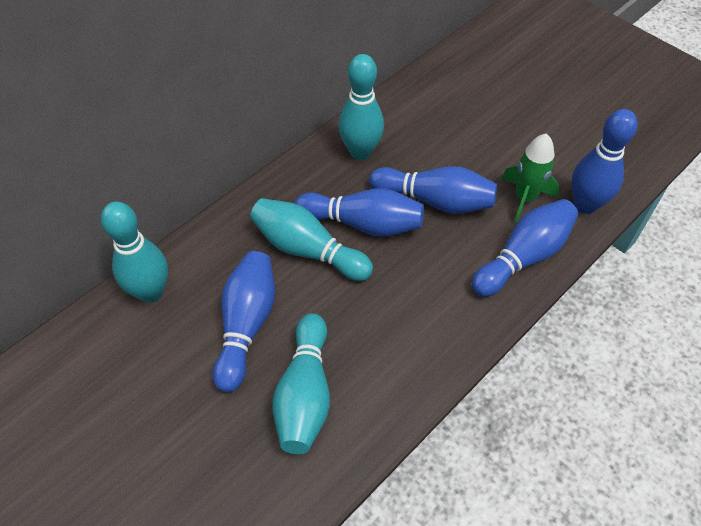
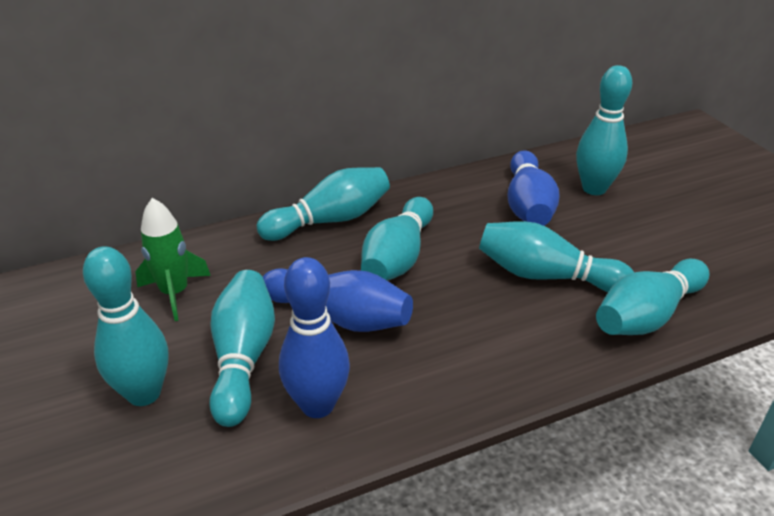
blue bowling pin: 5 -> 3
turquoise bowling pin: 4 -> 7

